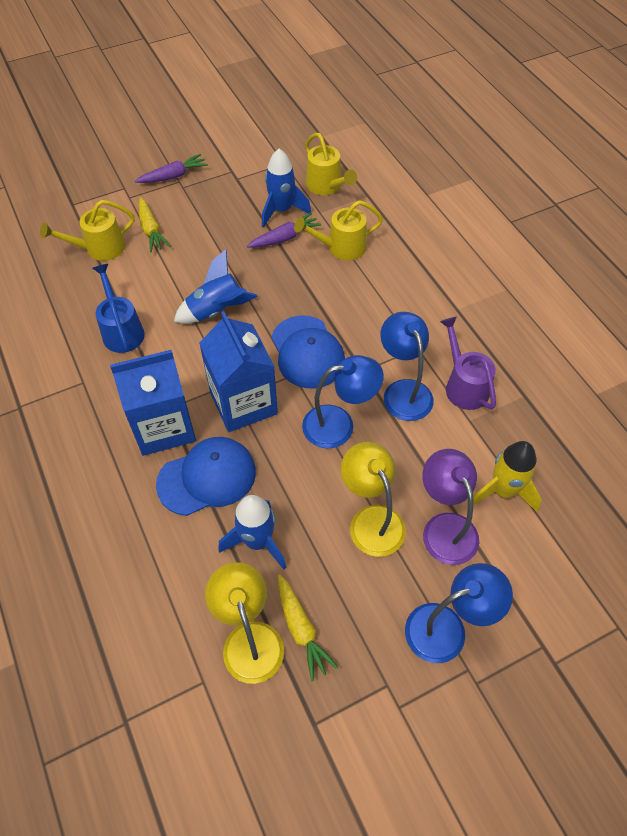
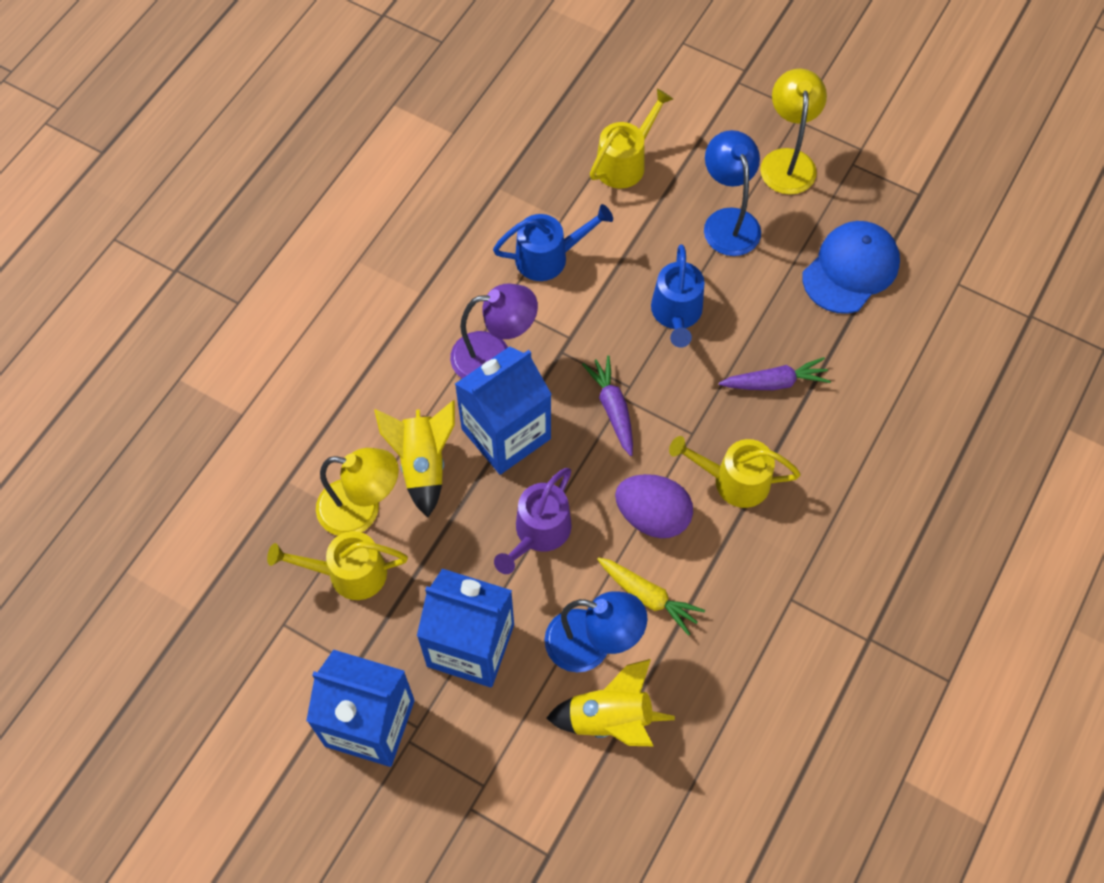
blue cap: 2 -> 1
blue carton: 2 -> 3
blue lamp: 3 -> 2
blue rocket: 3 -> 0
blue watering can: 1 -> 2
purple egg: 0 -> 1
yellow carrot: 2 -> 1
yellow rocket: 1 -> 2

